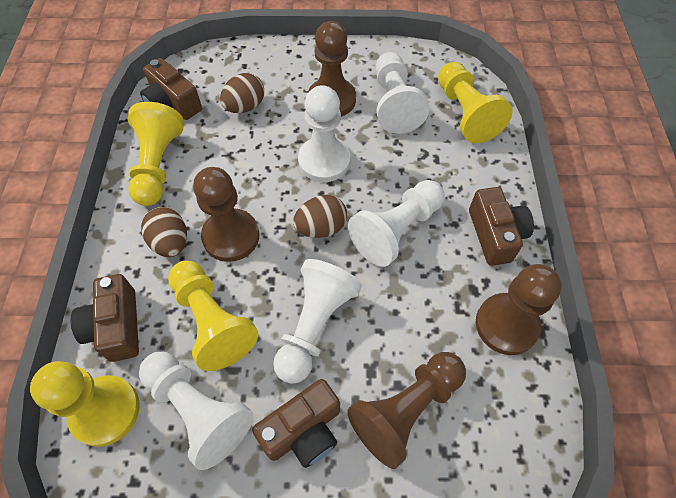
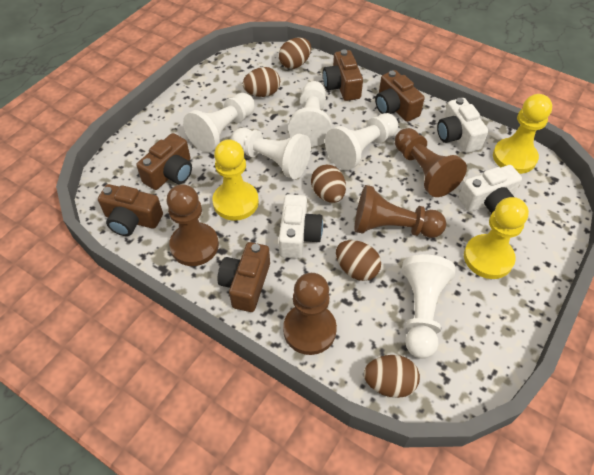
brown camera: 4 -> 5
brown egg: 3 -> 5
white camera: 0 -> 3
yellow pawn: 4 -> 3

